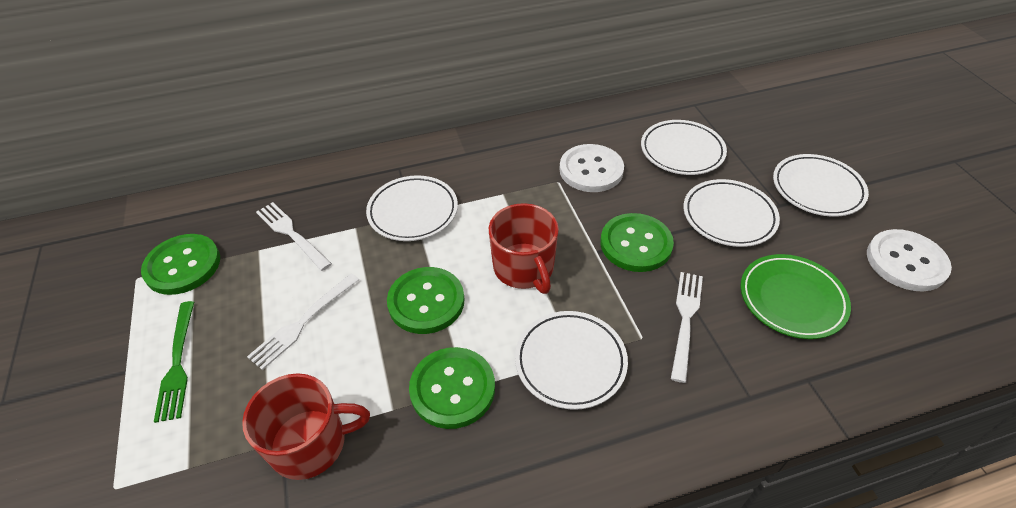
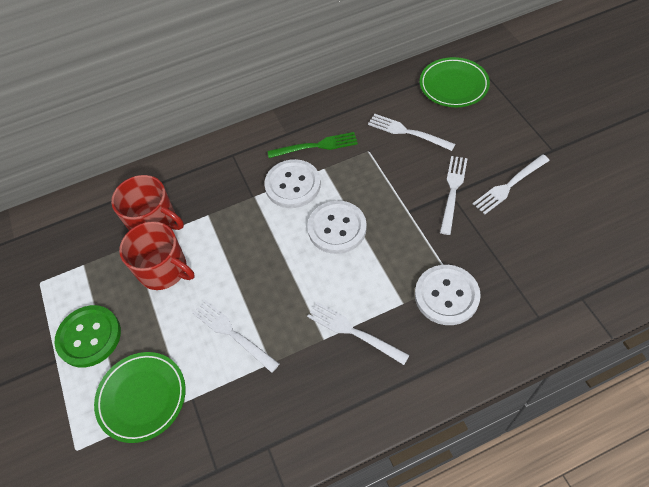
green button: 4 -> 1
green plate: 1 -> 2
white button: 2 -> 3
white fork: 3 -> 5
white plate: 5 -> 0

